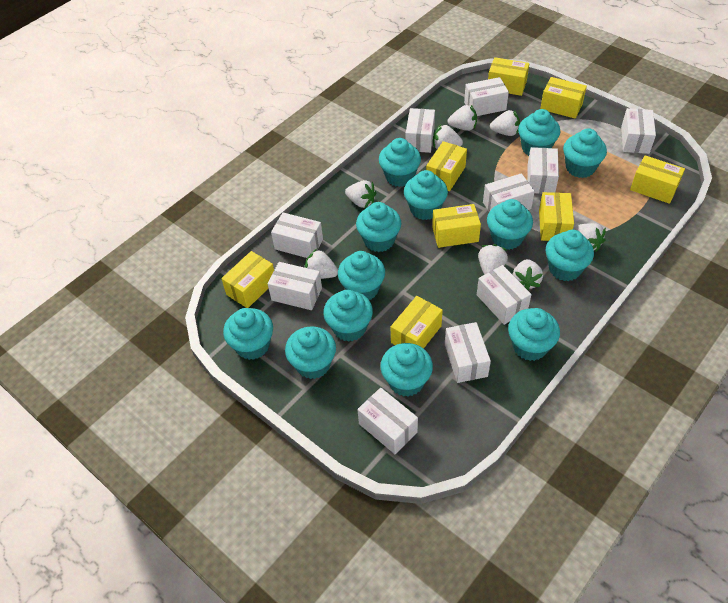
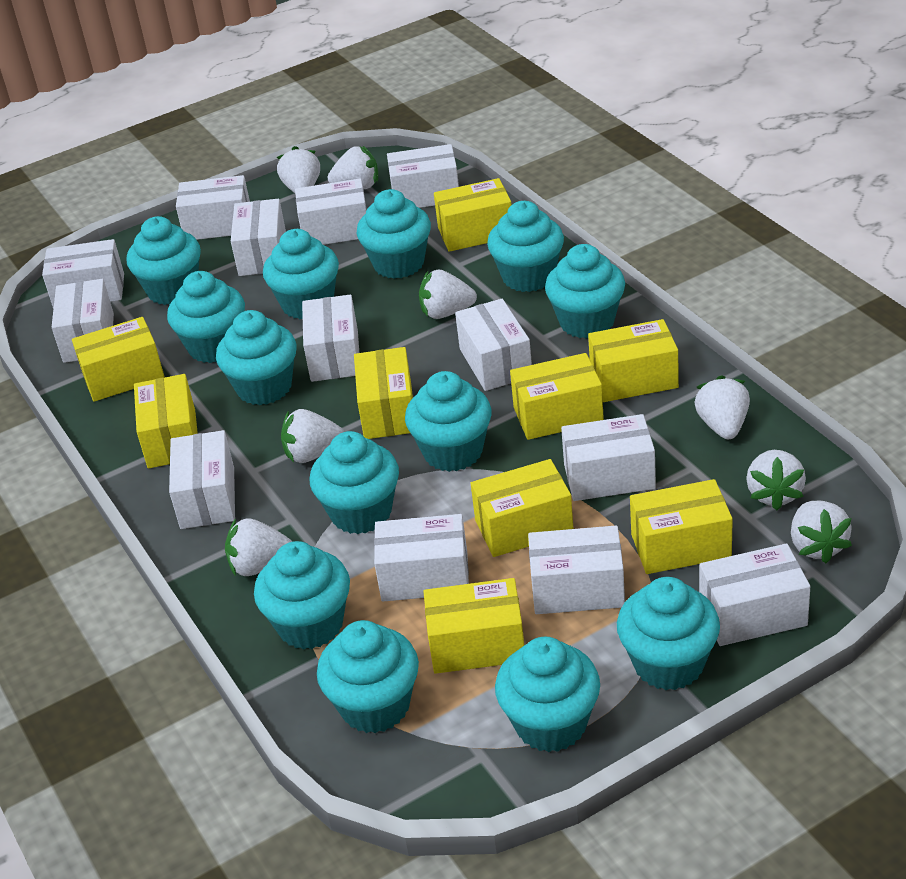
white box: 10 -> 13
yellow box: 8 -> 9

